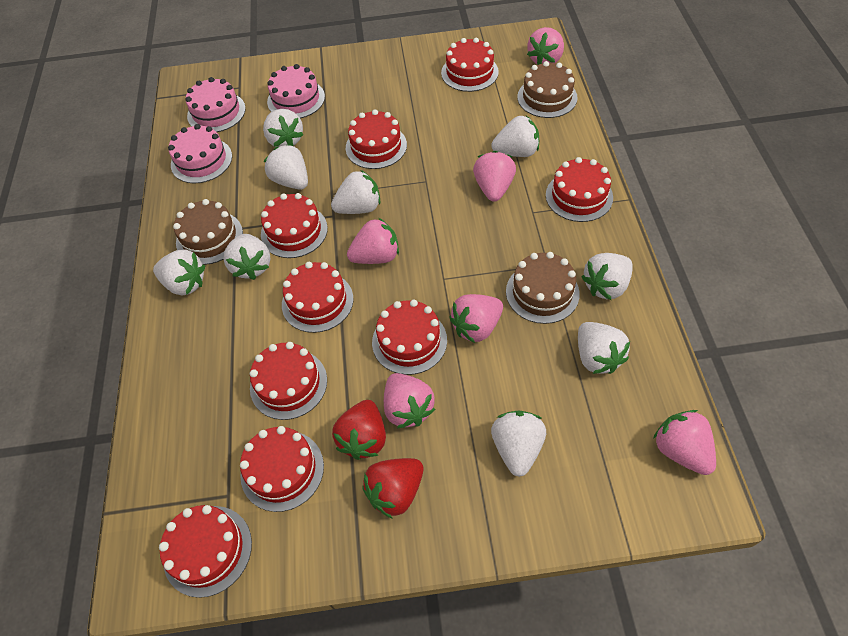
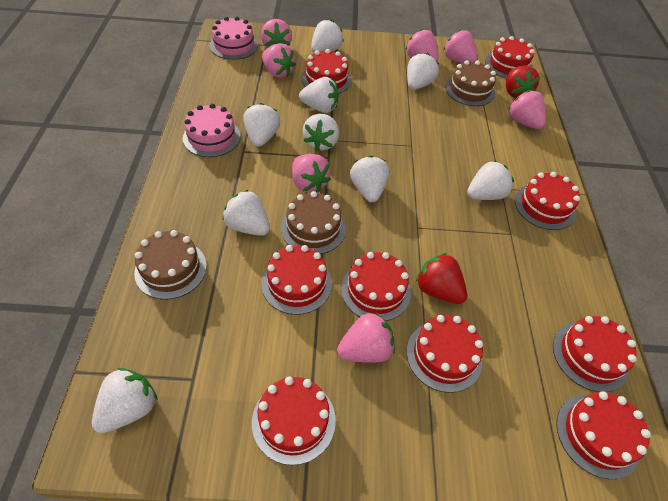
pink cake: 3 -> 2
pink strawberry: 6 -> 7

